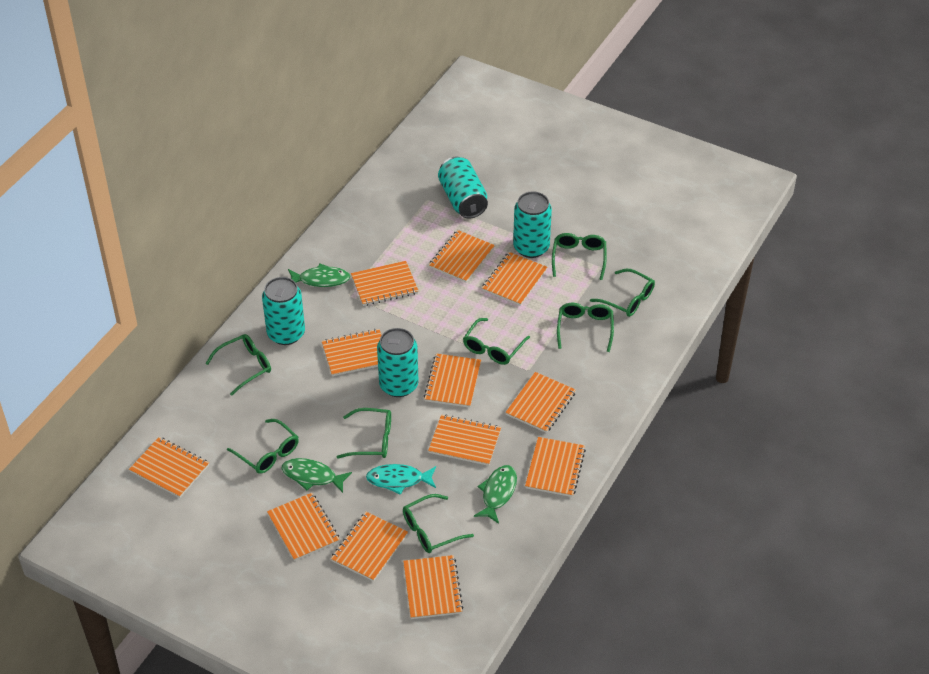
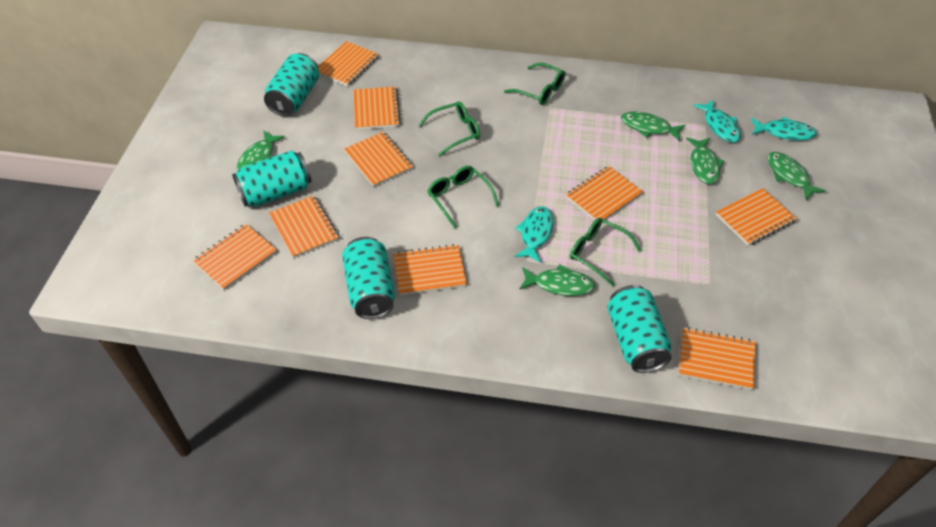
green fish: 3 -> 5
green glasses: 8 -> 4
orange notebook: 12 -> 9
turquoise fish: 1 -> 3

